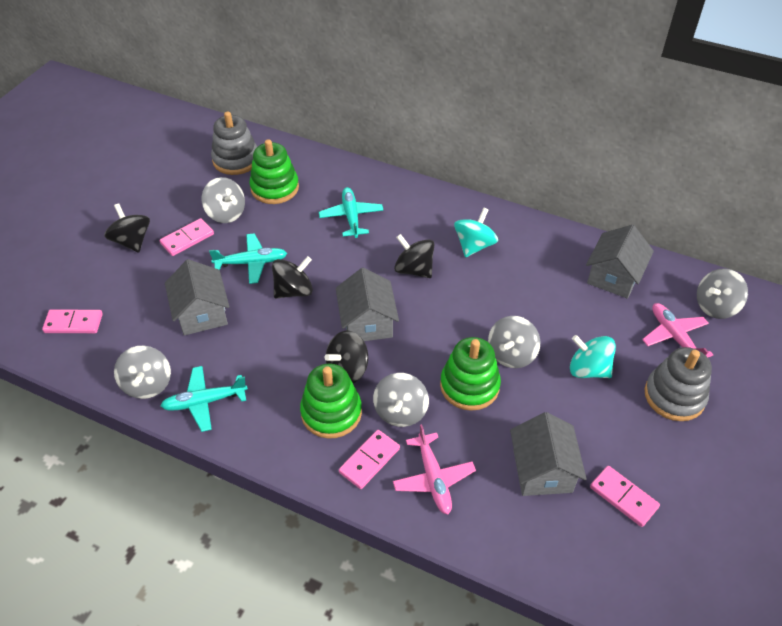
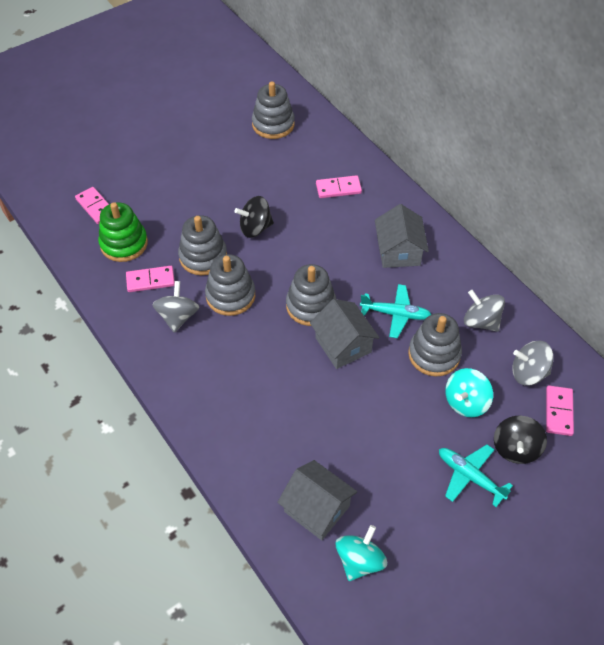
black spinning top: 4 -> 2
green stacking toy: 3 -> 1
grey house: 4 -> 3
grey spinning top: 5 -> 3
grey stacking toy: 2 -> 5
pink plane: 2 -> 0
turquoise plane: 3 -> 2

